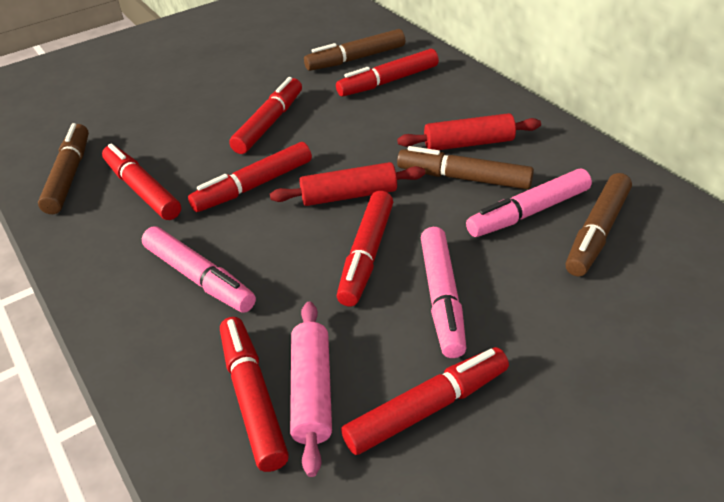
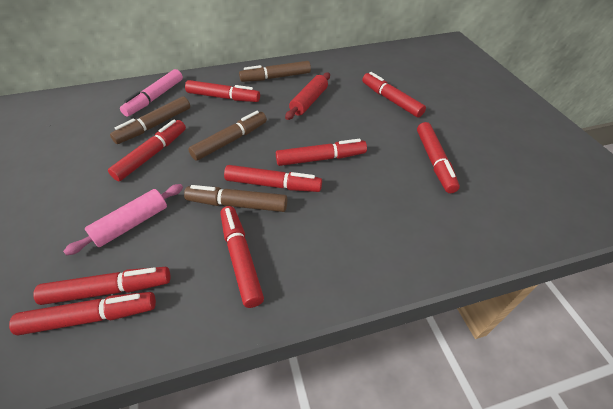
pink marker: 3 -> 1
red marker: 7 -> 9
red rolling pin: 2 -> 1

